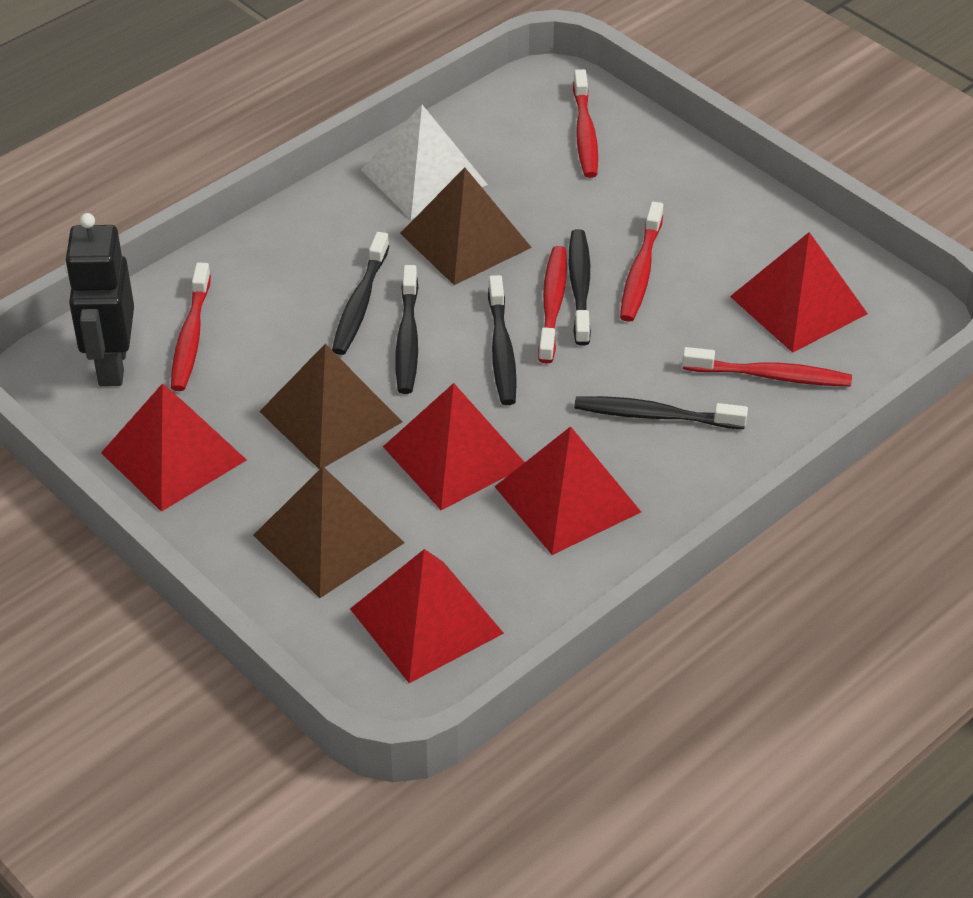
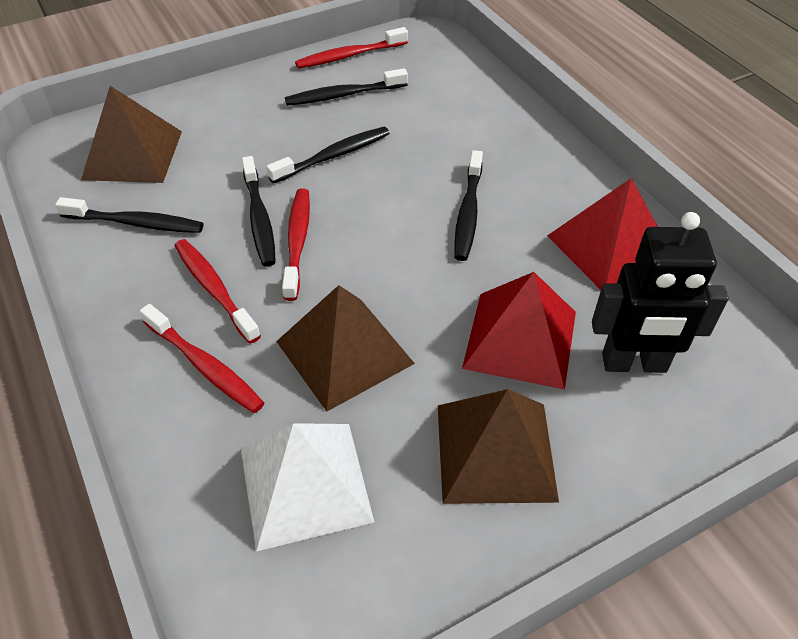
red pyramid: 5 -> 2
red toothbrush: 5 -> 4

